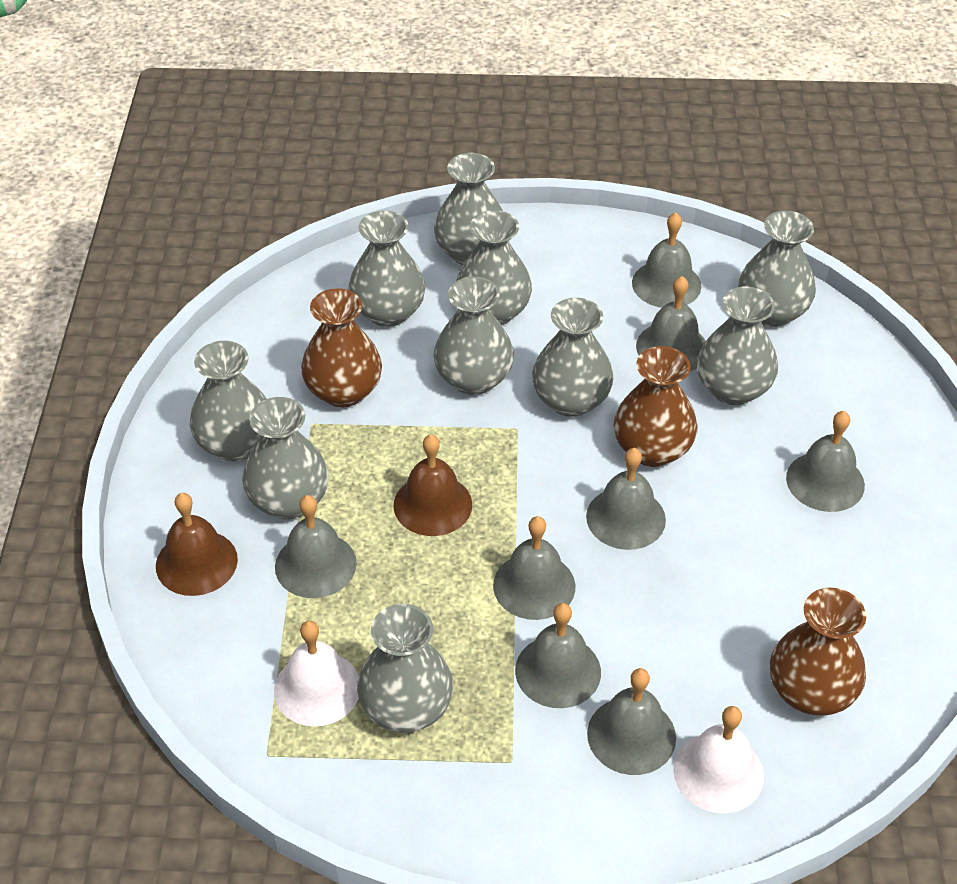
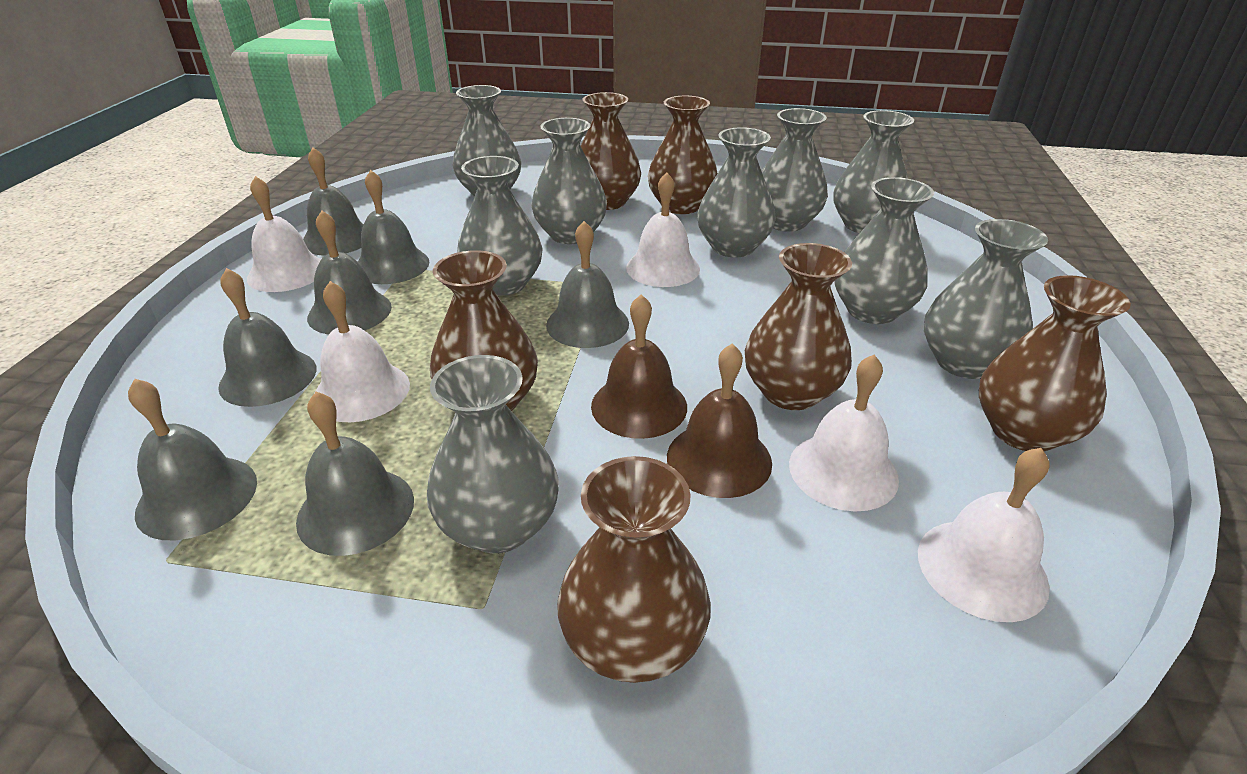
brown vase: 3 -> 6
grey bell: 8 -> 7
grey vase: 10 -> 9
white bell: 2 -> 5

